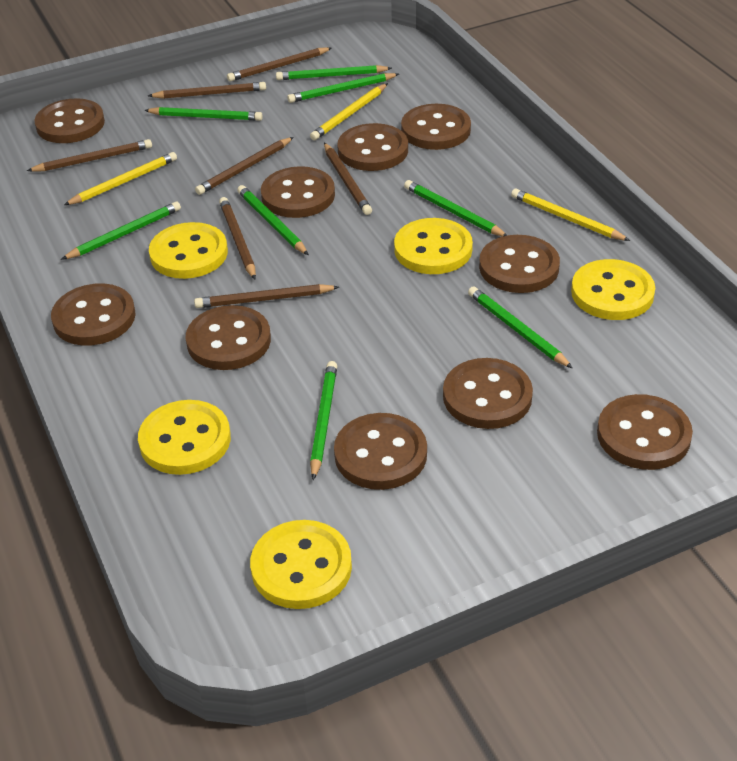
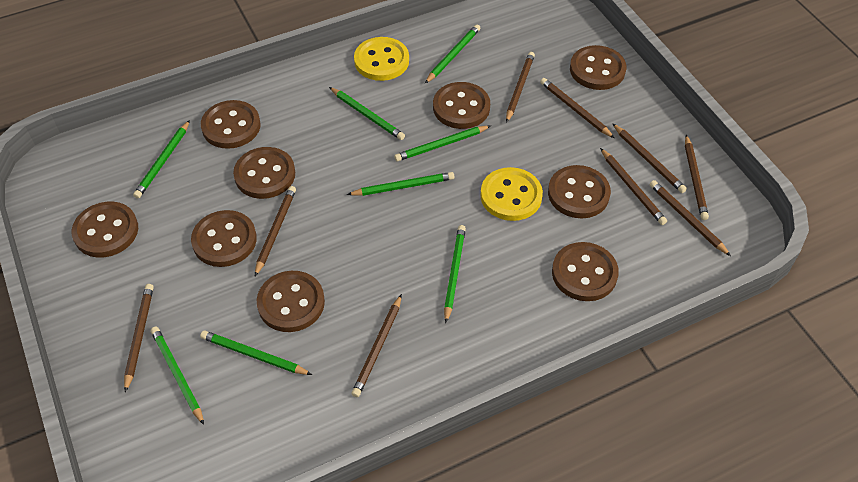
brown button: 10 -> 9
brown pencil: 7 -> 9
yellow button: 5 -> 2
yellow pencil: 3 -> 0

